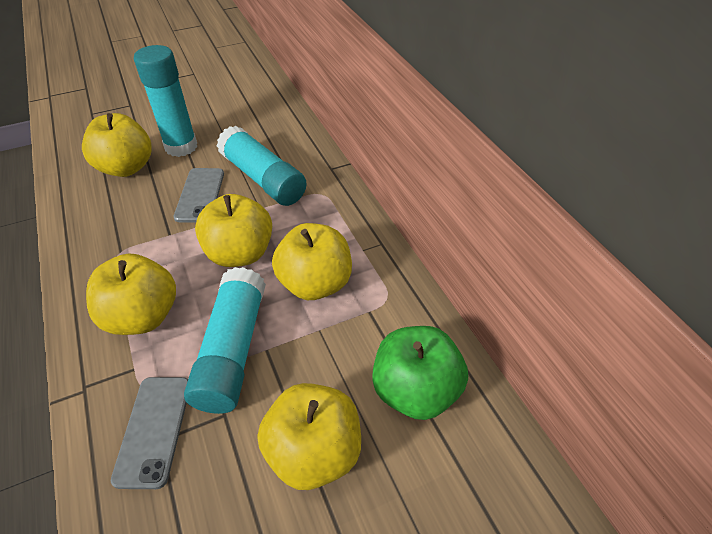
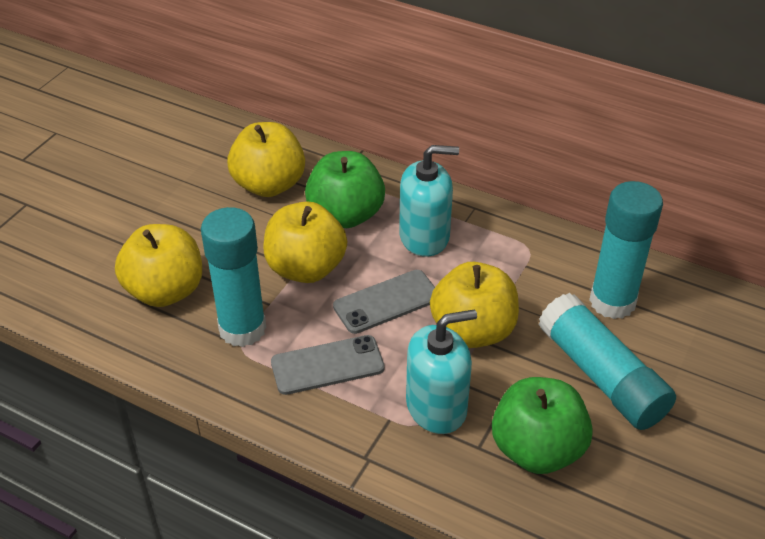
green apple: 1 -> 2
turquoise soap dispenser: 0 -> 2
yellow apple: 5 -> 4

